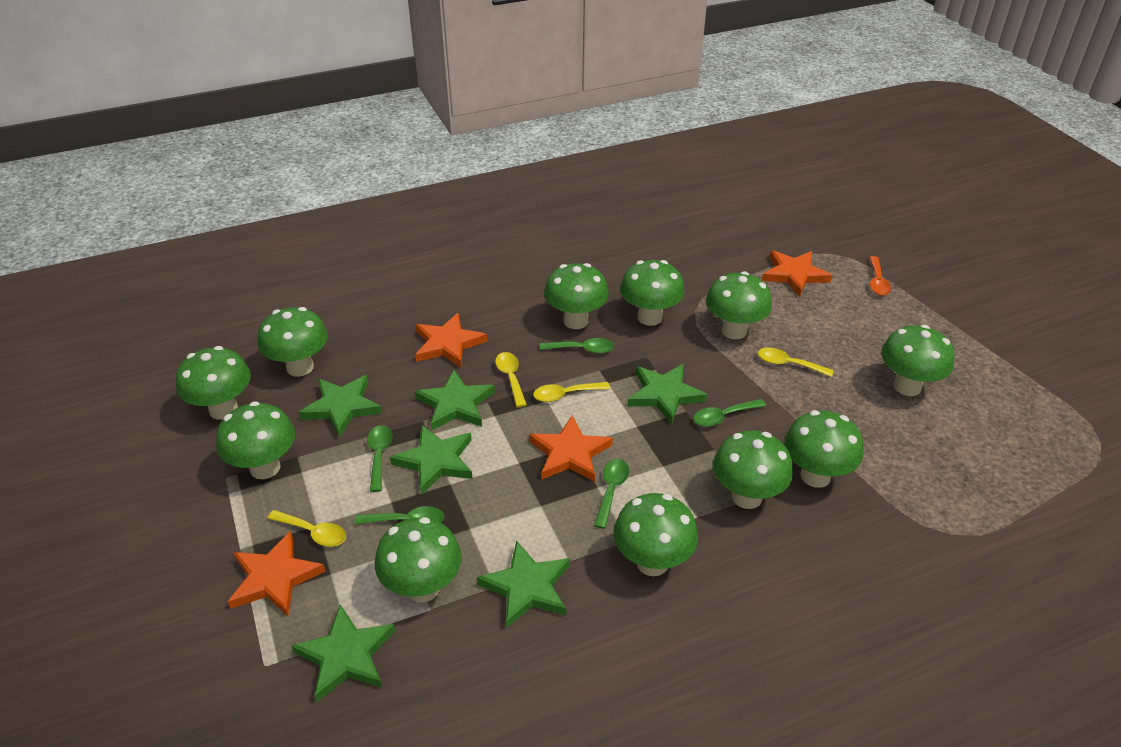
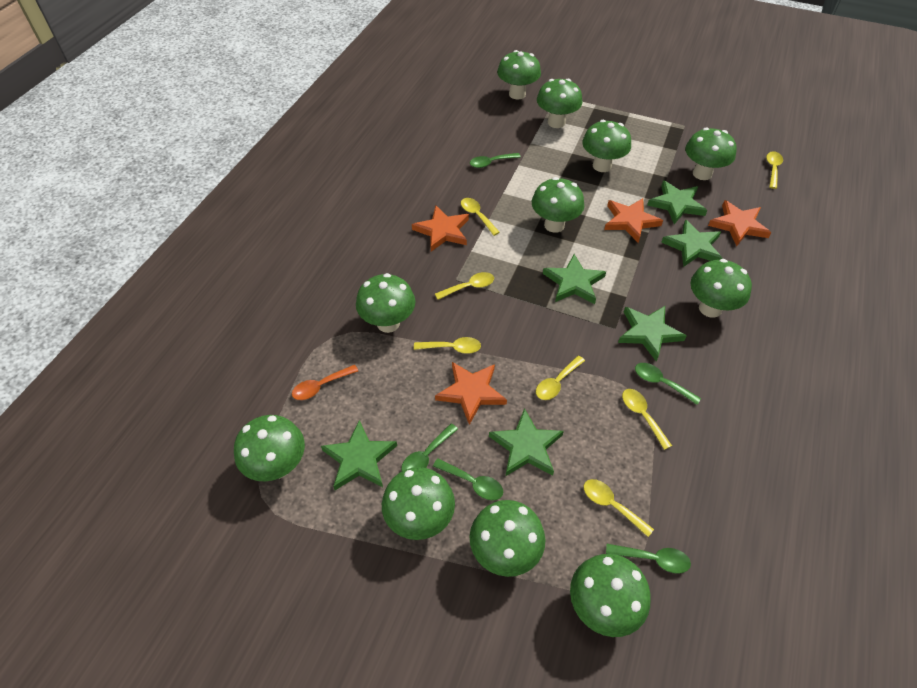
yellow spoon: 4 -> 7

